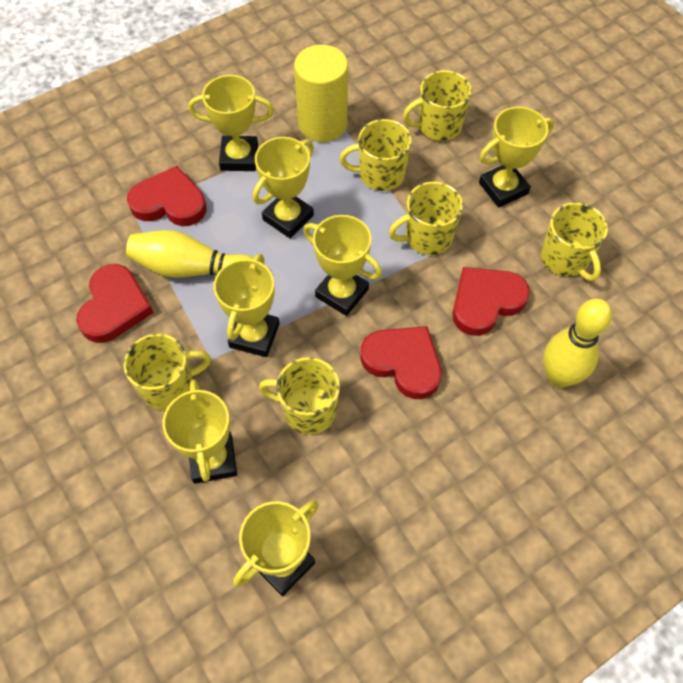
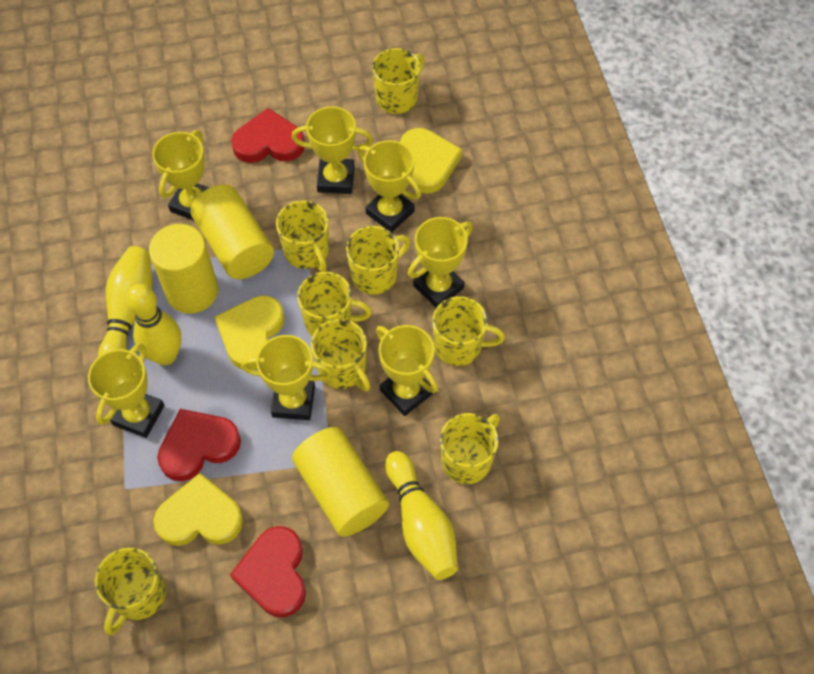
red heart: 4 -> 3
yellow bowling pin: 2 -> 3
yellow cylinder: 1 -> 3
yellow heart: 0 -> 3
yellow mug: 6 -> 8

